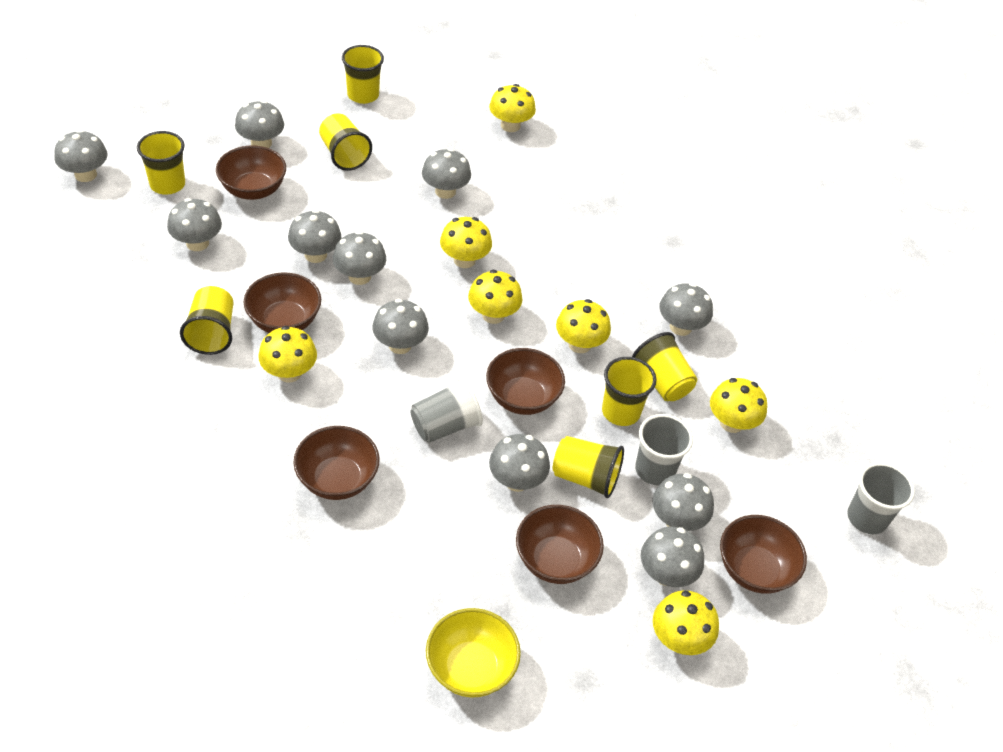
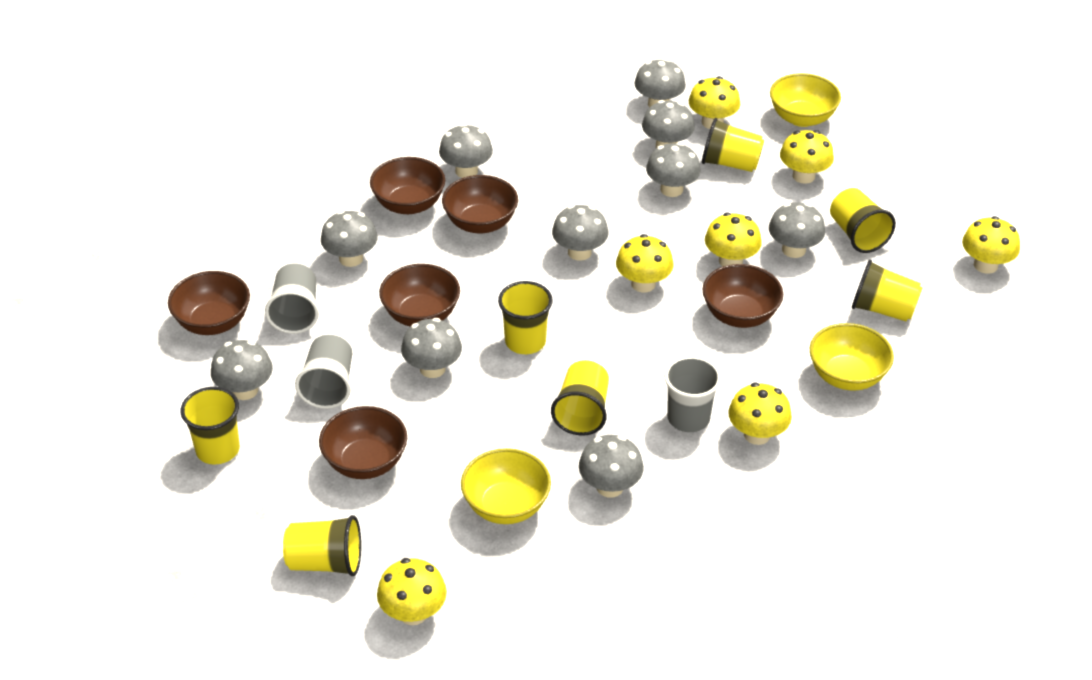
grey mushroom: 11 -> 10
yellow bowl: 1 -> 3

